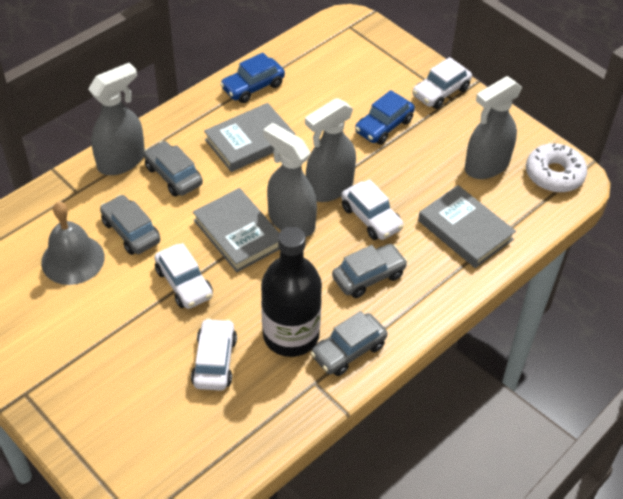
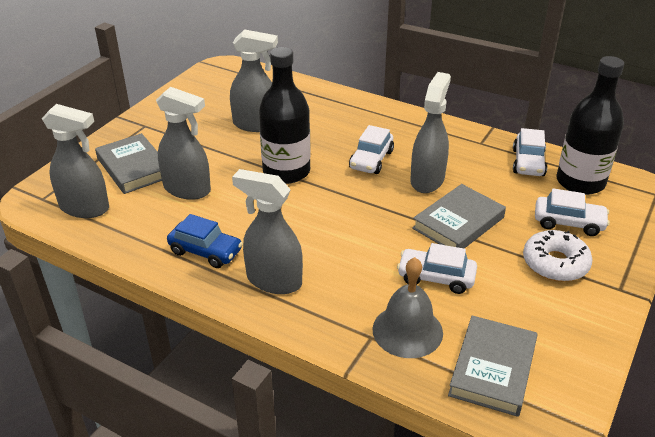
black bottle: 1 -> 2
blue car: 2 -> 1
grey car: 4 -> 0
grey spray bottle: 4 -> 5

